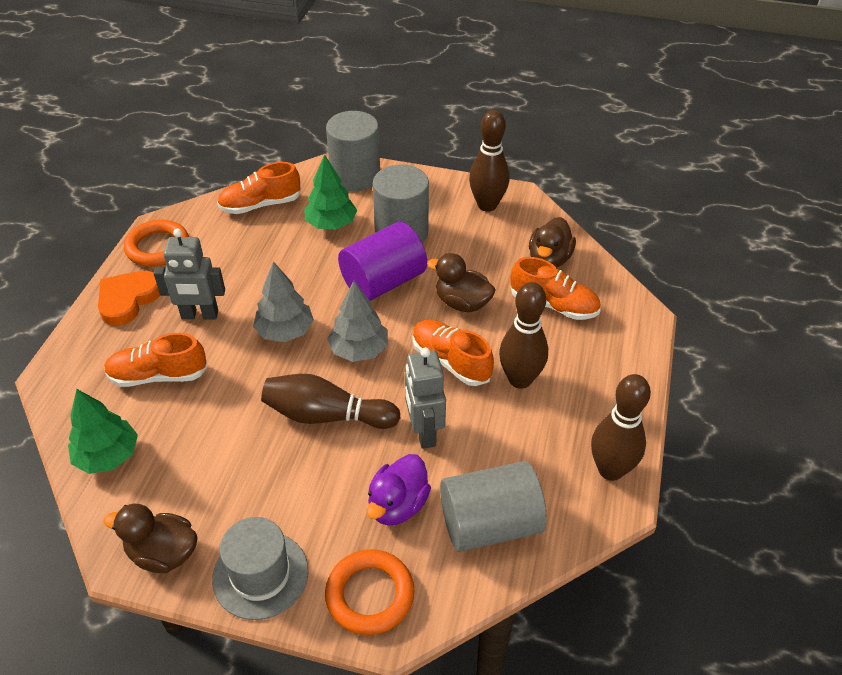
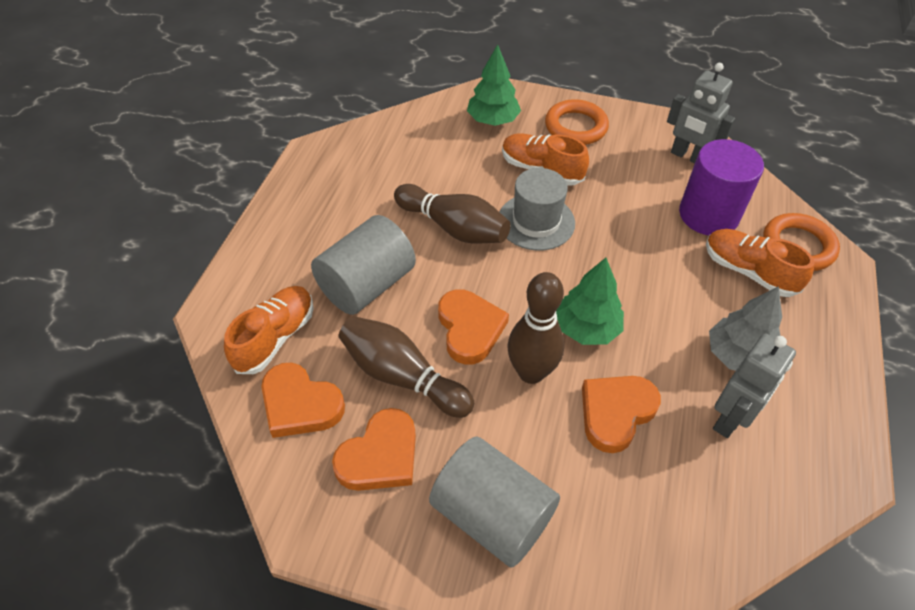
brown bowling pin: 4 -> 3
brown duck: 3 -> 0
grey cylinder: 3 -> 2
grey tree: 2 -> 1
orange heart: 1 -> 4
orange shoe: 4 -> 3
purple duck: 1 -> 0

